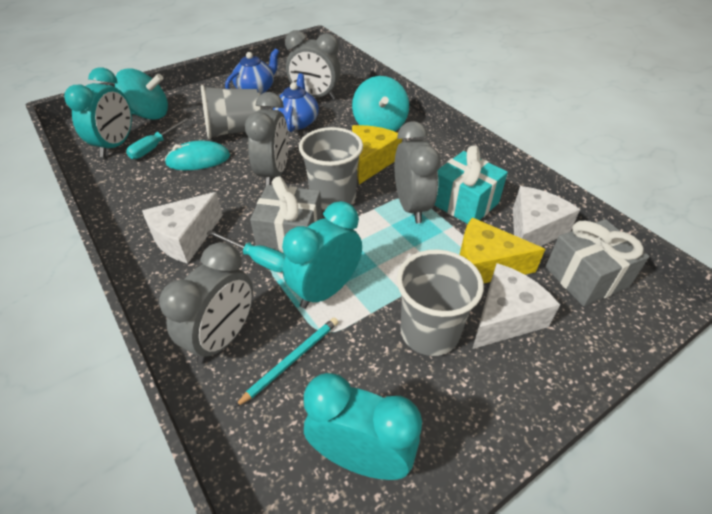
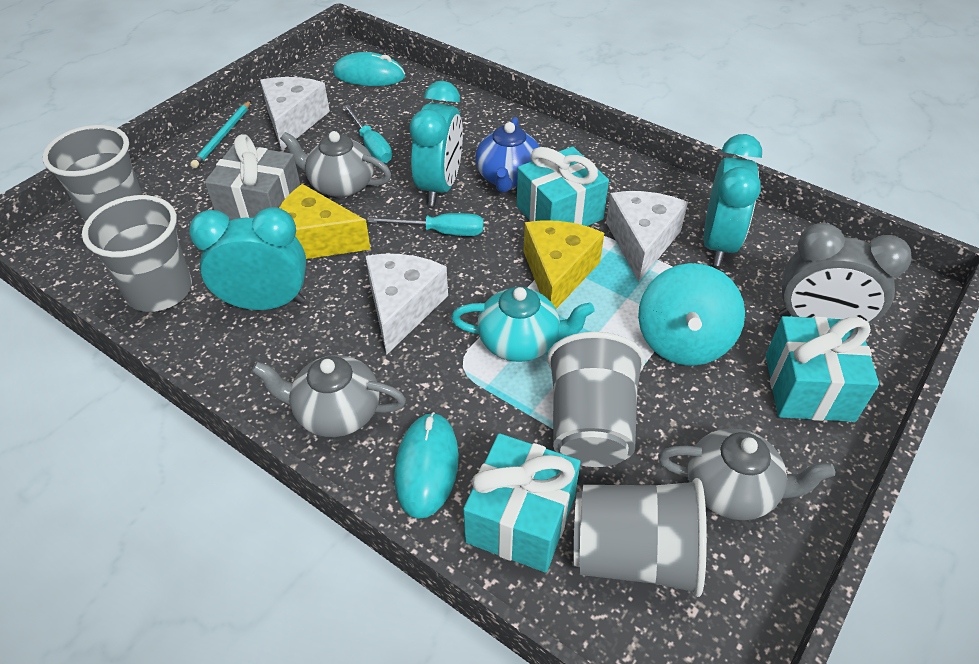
blue teapot: 2 -> 1
grey clock: 4 -> 1
grey cup: 3 -> 4
grey gift: 2 -> 1
grey teapot: 0 -> 3
turquoise gift: 1 -> 3
turquoise mouse: 1 -> 2
turquoise spinning top: 2 -> 1
turquoise teapot: 0 -> 1

